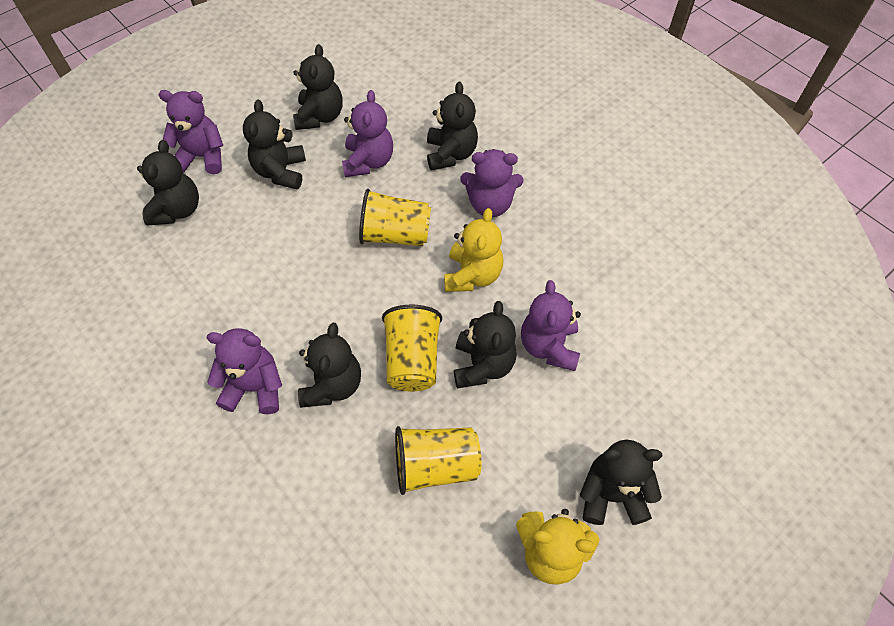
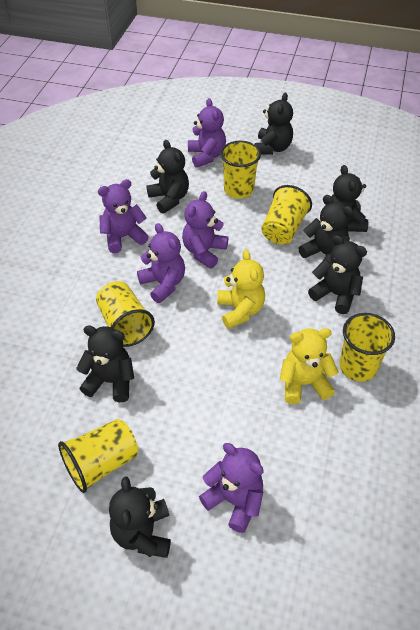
yellow cup: 3 -> 5

